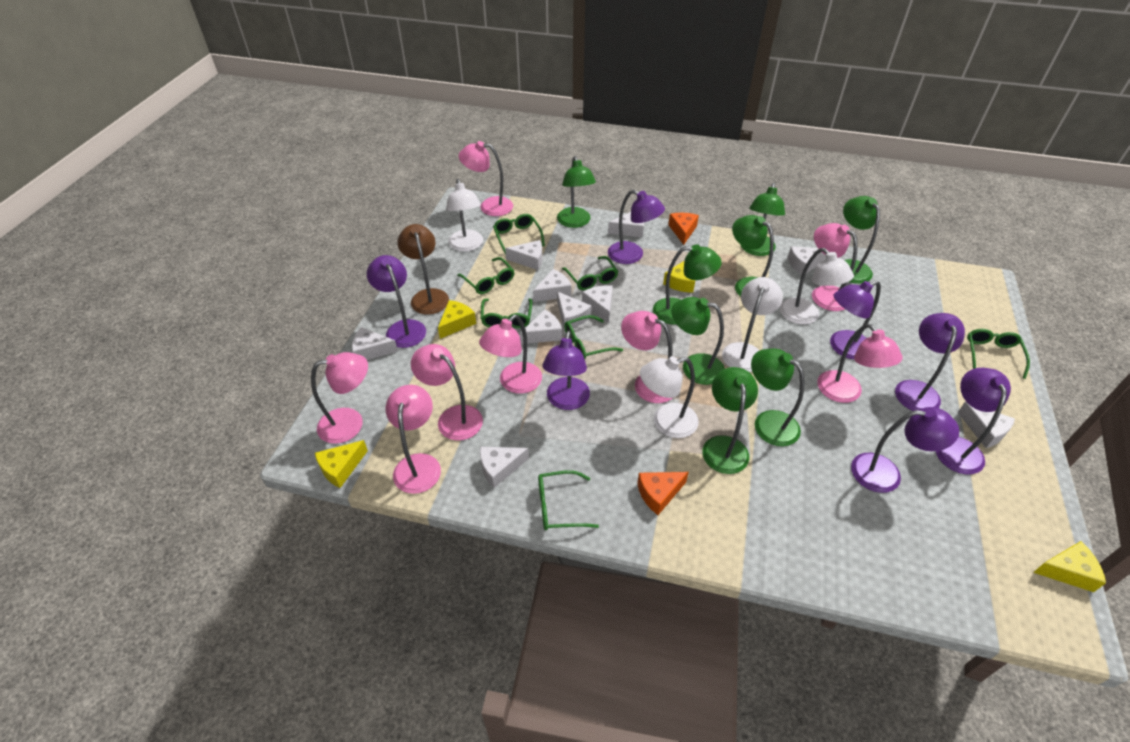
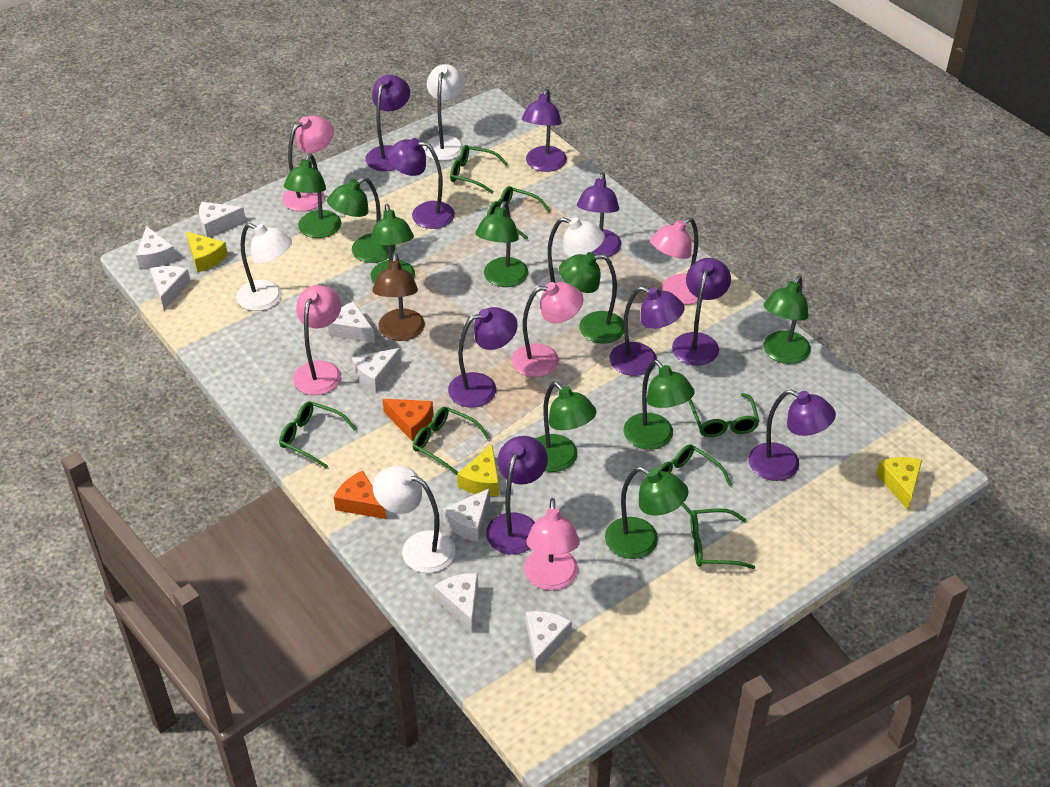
green lamp: 8 -> 9
pink lamp: 8 -> 5
purple lamp: 7 -> 9
white cheese: 10 -> 8
yellow cheese: 4 -> 3

